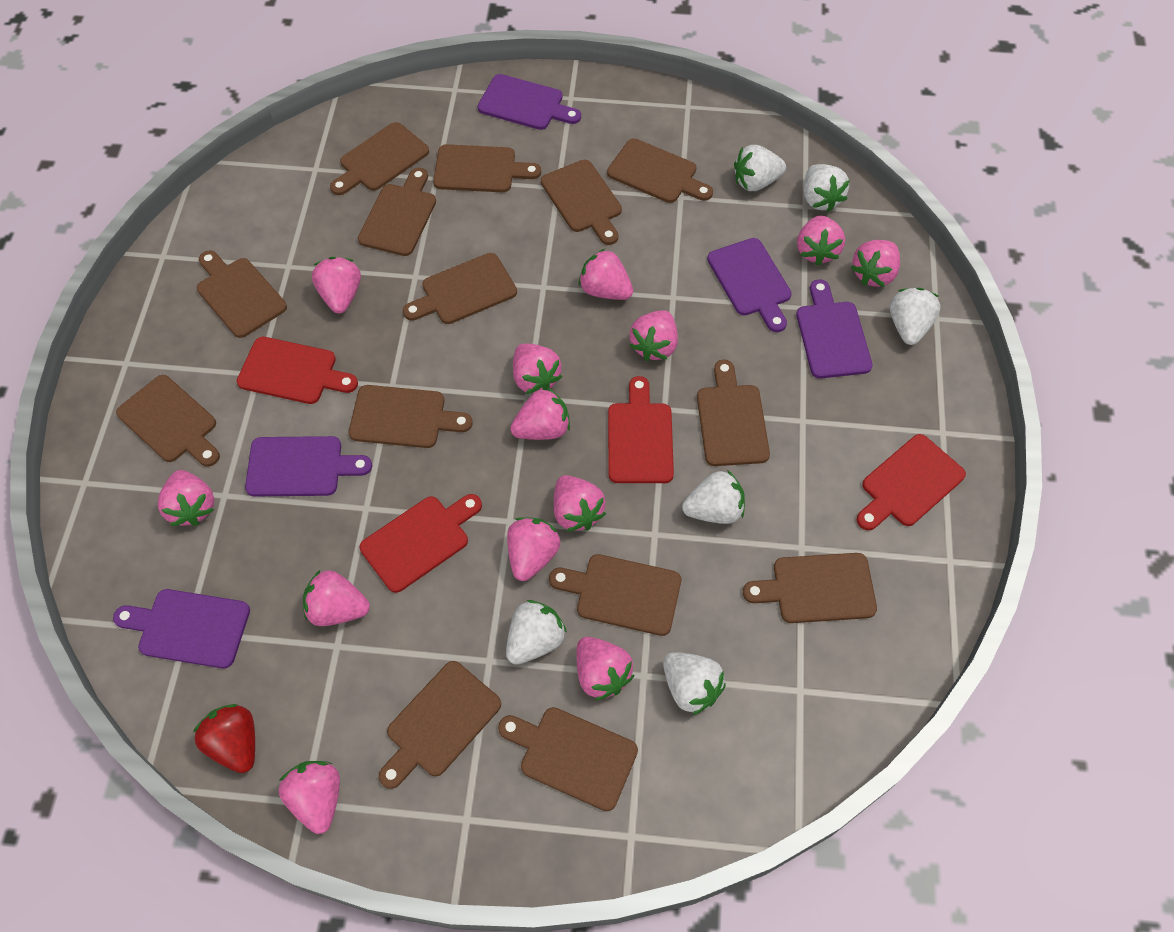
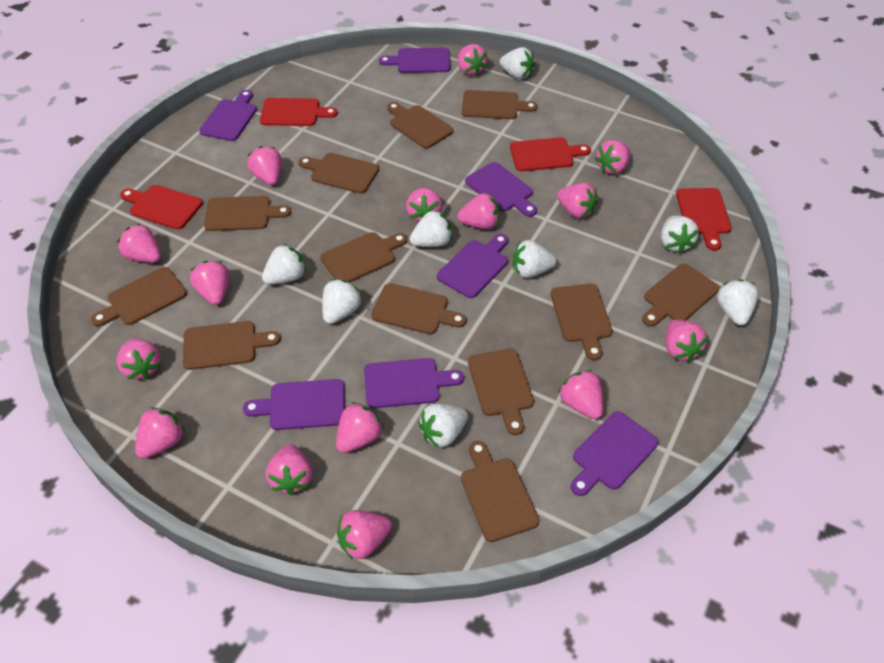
brown cutting board: 14 -> 12
pink strawberry: 13 -> 15
purple cutting board: 5 -> 7
red strawberry: 1 -> 0
white strawberry: 6 -> 8

